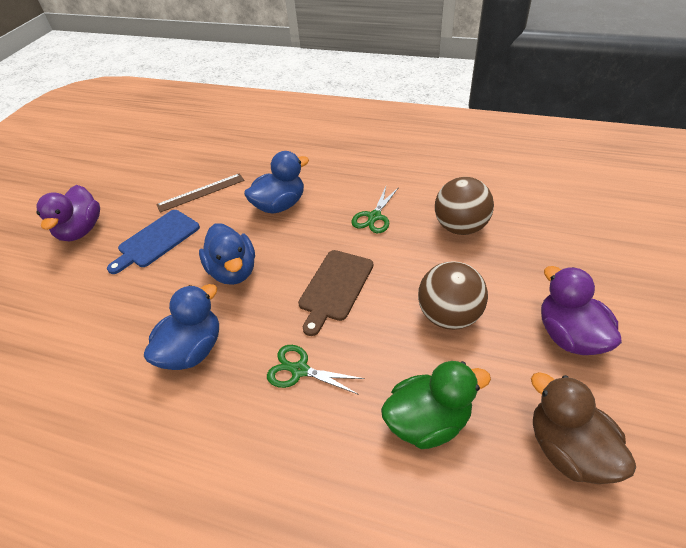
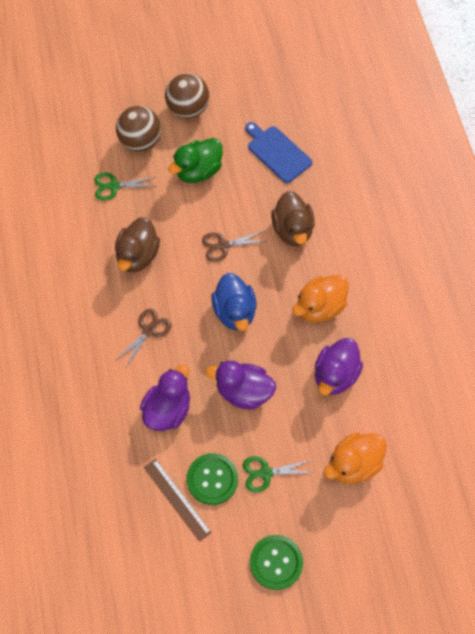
blue duck: 3 -> 1
brown cutting board: 1 -> 0
brown duck: 1 -> 2
brown scissors: 0 -> 2
green button: 0 -> 2
orange duck: 0 -> 2
purple duck: 2 -> 3

